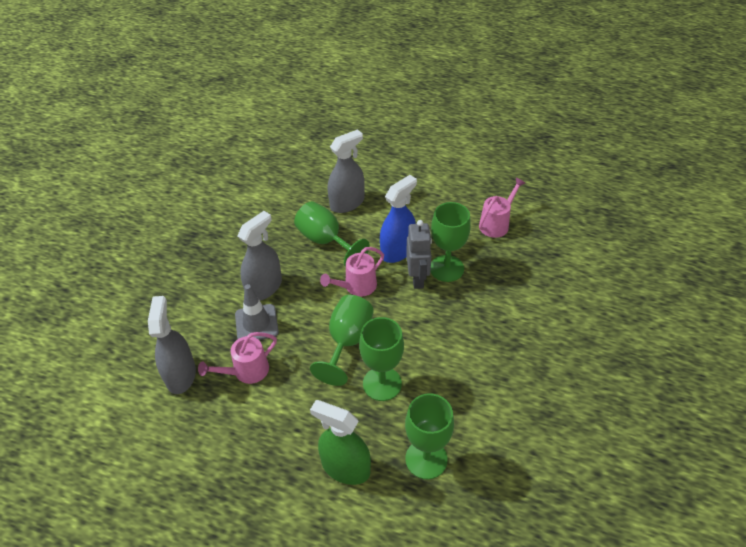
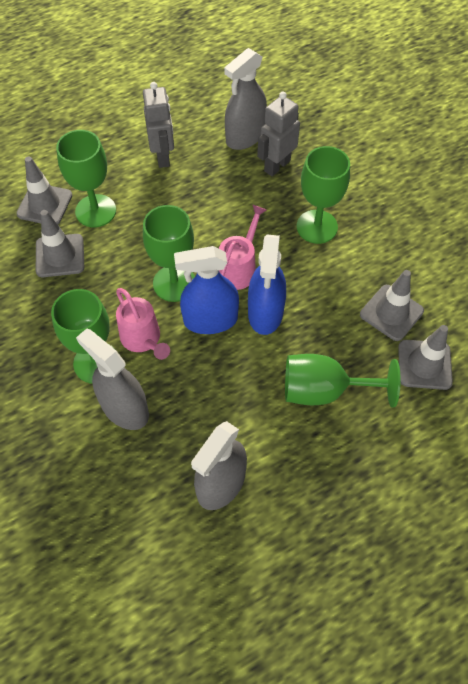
blue spray bottle: 1 -> 2
green spray bottle: 1 -> 0
grey robot: 1 -> 2
grey traffic cone: 1 -> 4
pink watering can: 3 -> 2

